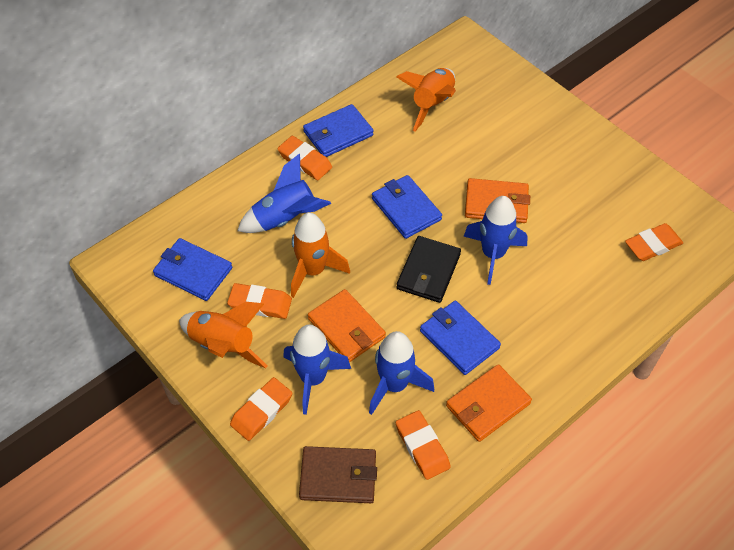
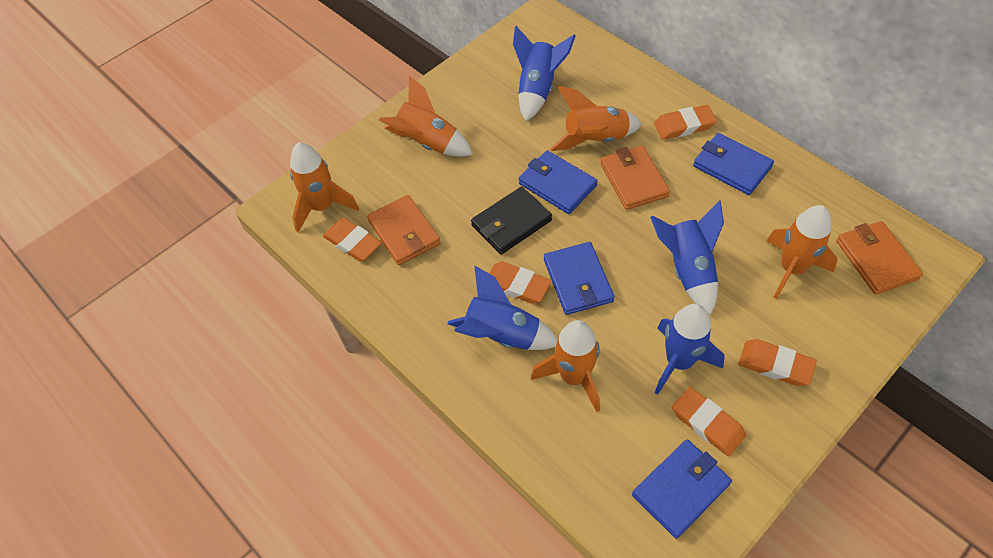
brown wallet: 1 -> 0
orange rocket: 3 -> 5

